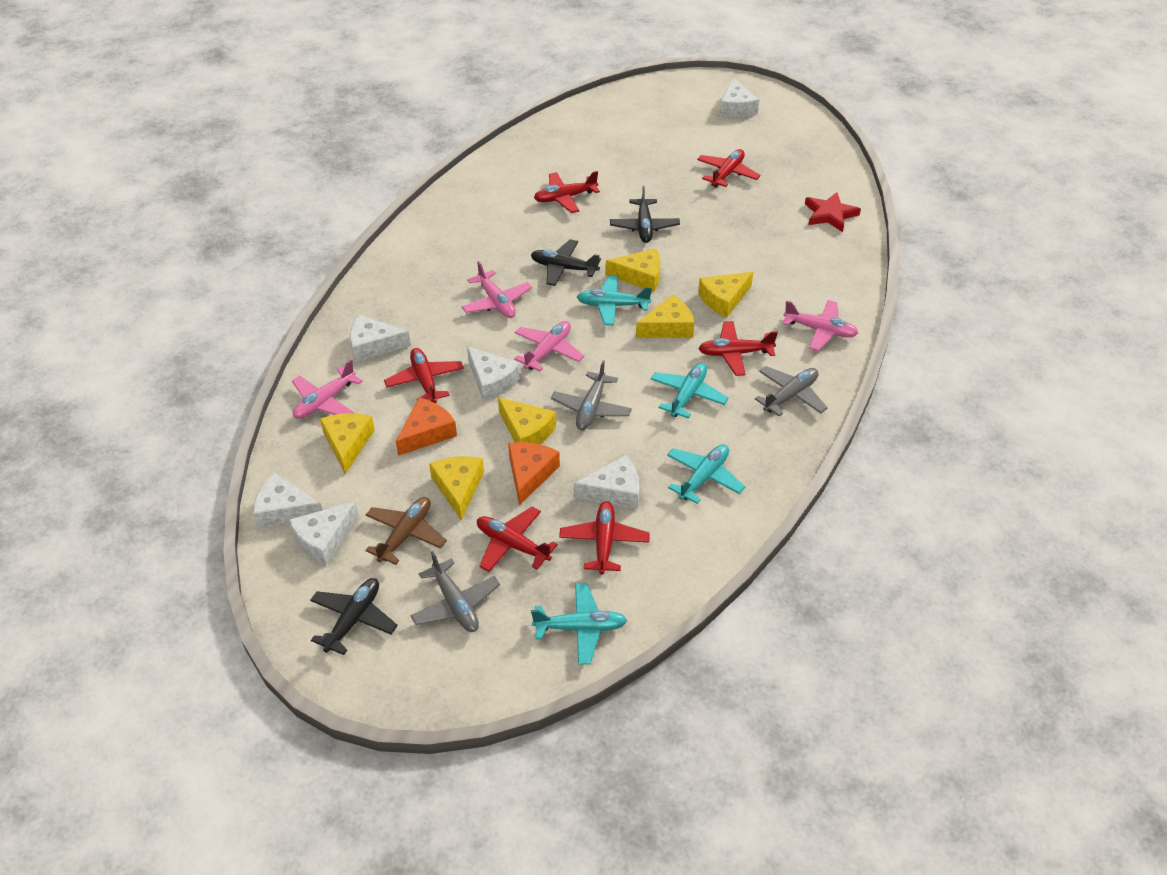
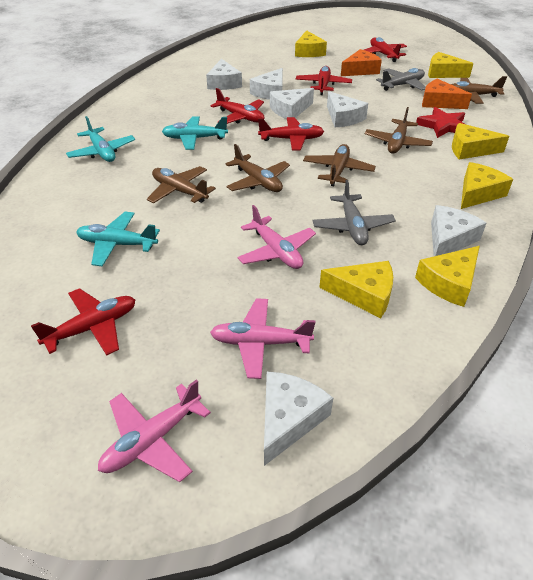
black plane: 3 -> 0
brown plane: 1 -> 5
grey plane: 3 -> 2
pink plane: 4 -> 3
red plane: 6 -> 5
turquoise plane: 4 -> 3

